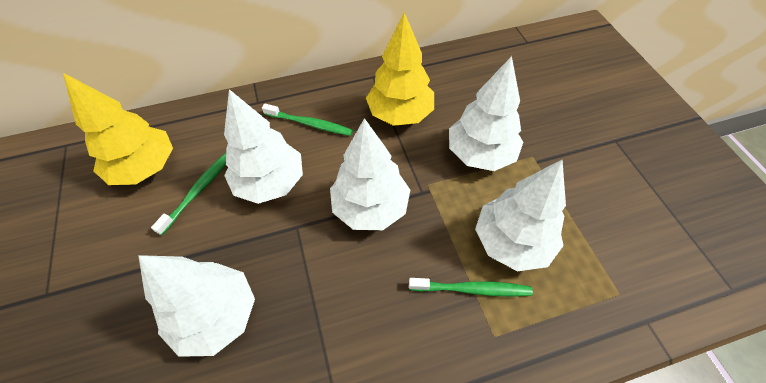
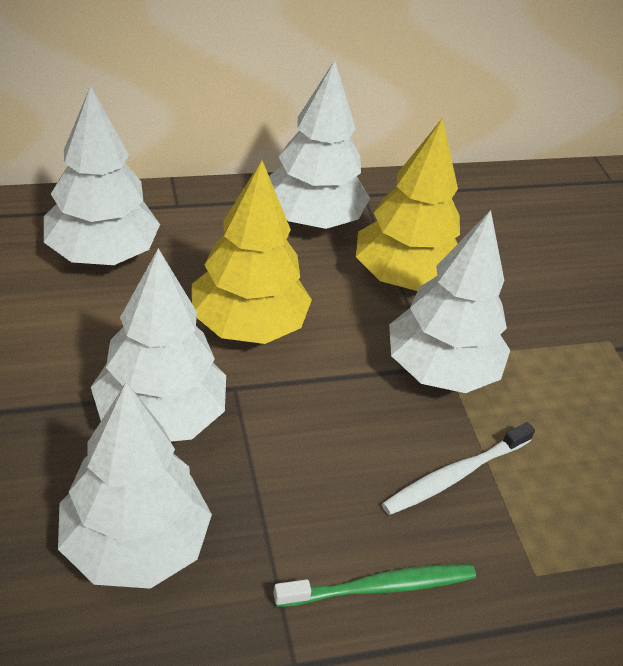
green toothbrush: 3 -> 1
white toothbrush: 0 -> 1

